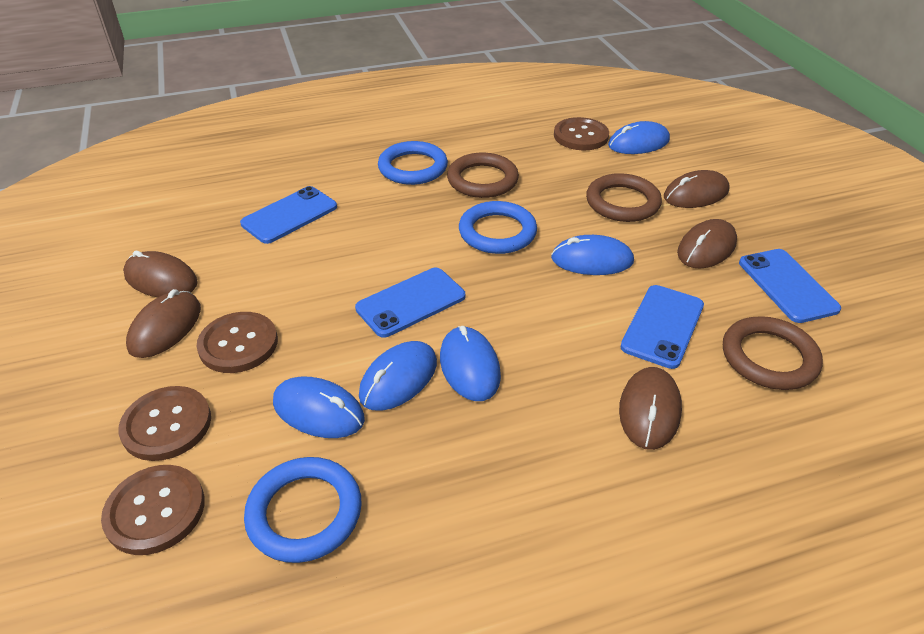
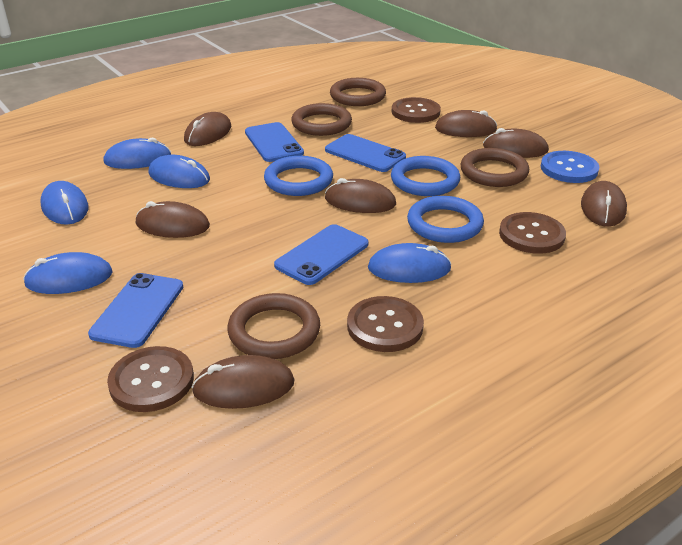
blue button: 0 -> 1
brown mouse: 5 -> 7
brown ring: 3 -> 4

